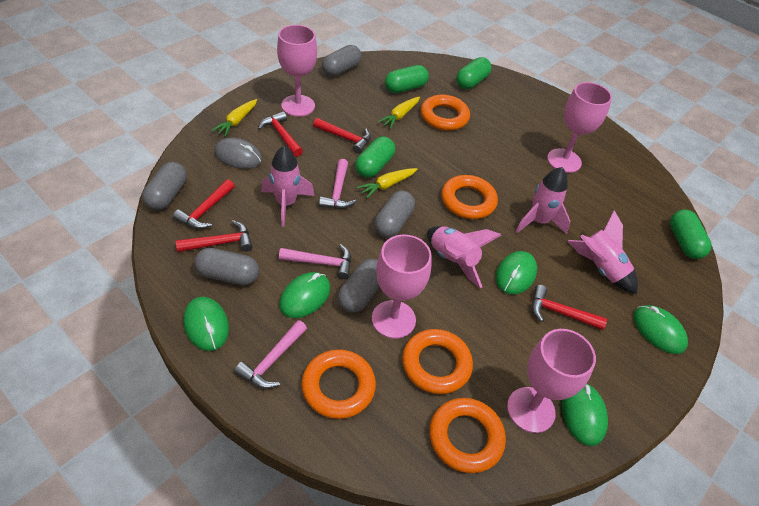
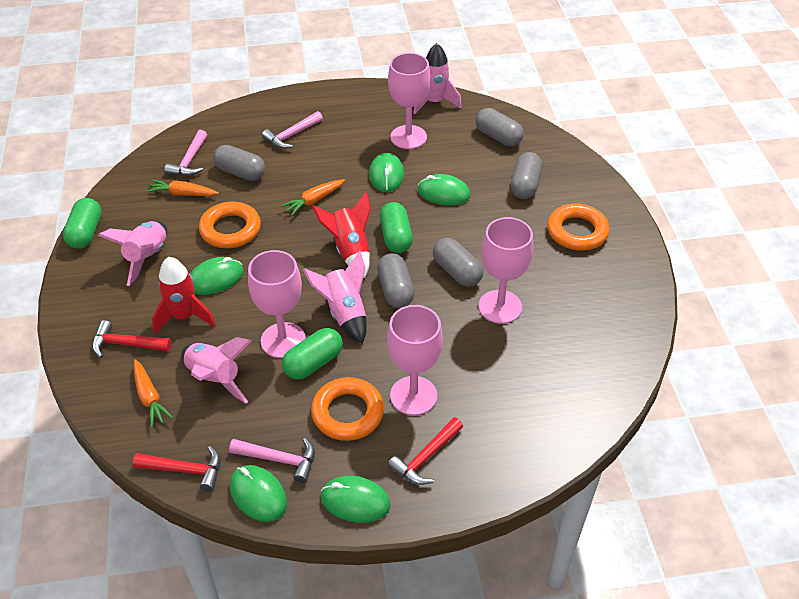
green capsule: 4 -> 3
grey mouse: 1 -> 0
orange carrot: 0 -> 3
orange ring: 5 -> 3
red hammer: 5 -> 3
red rocket: 0 -> 2
yellow carrot: 3 -> 0

